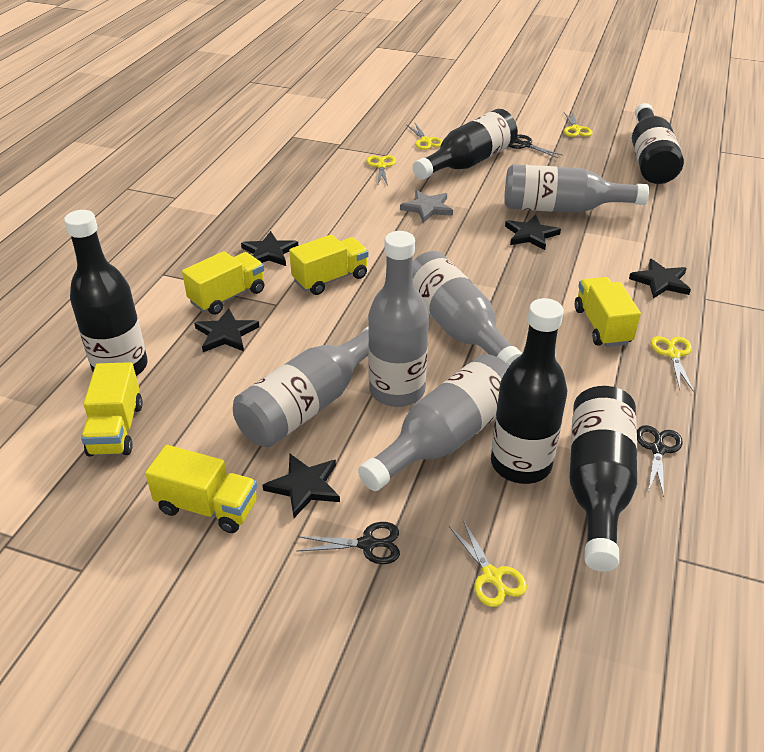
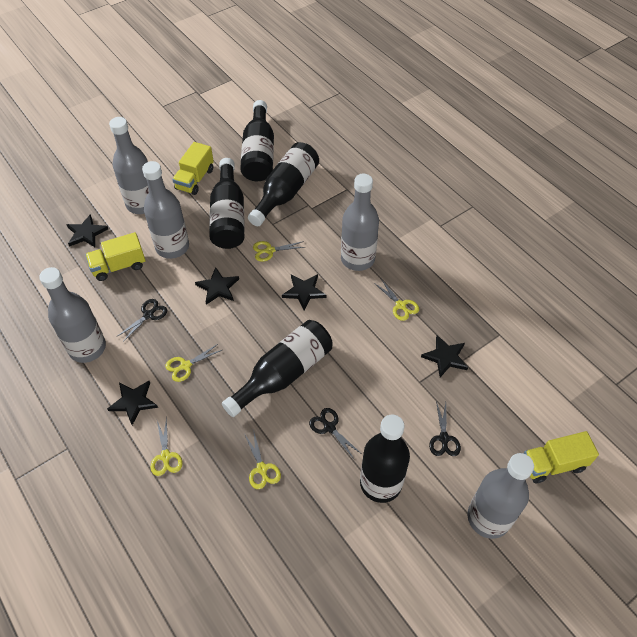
grey star: 1 -> 0
yellow truck: 5 -> 3

